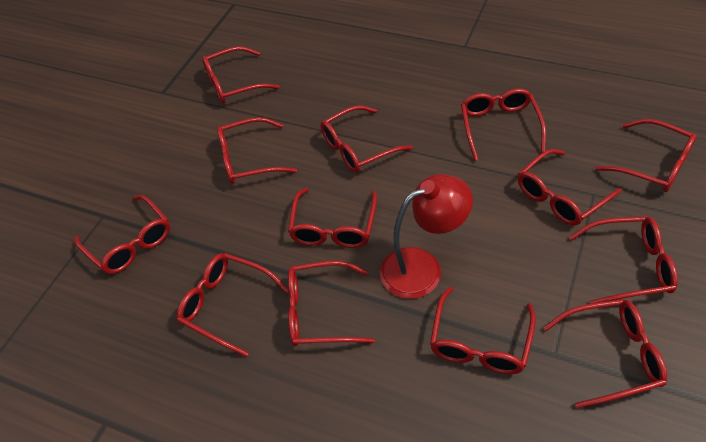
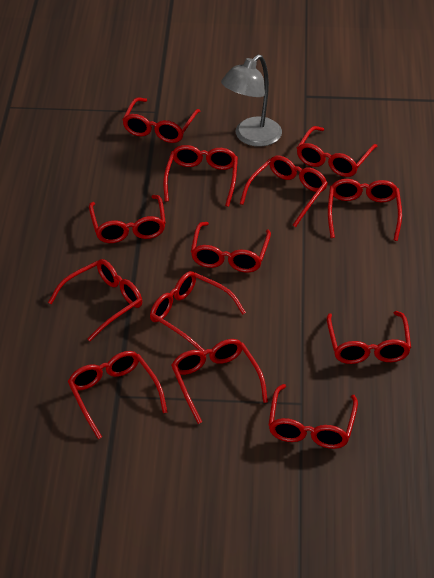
grey lamp: 0 -> 1
red lamp: 1 -> 0

